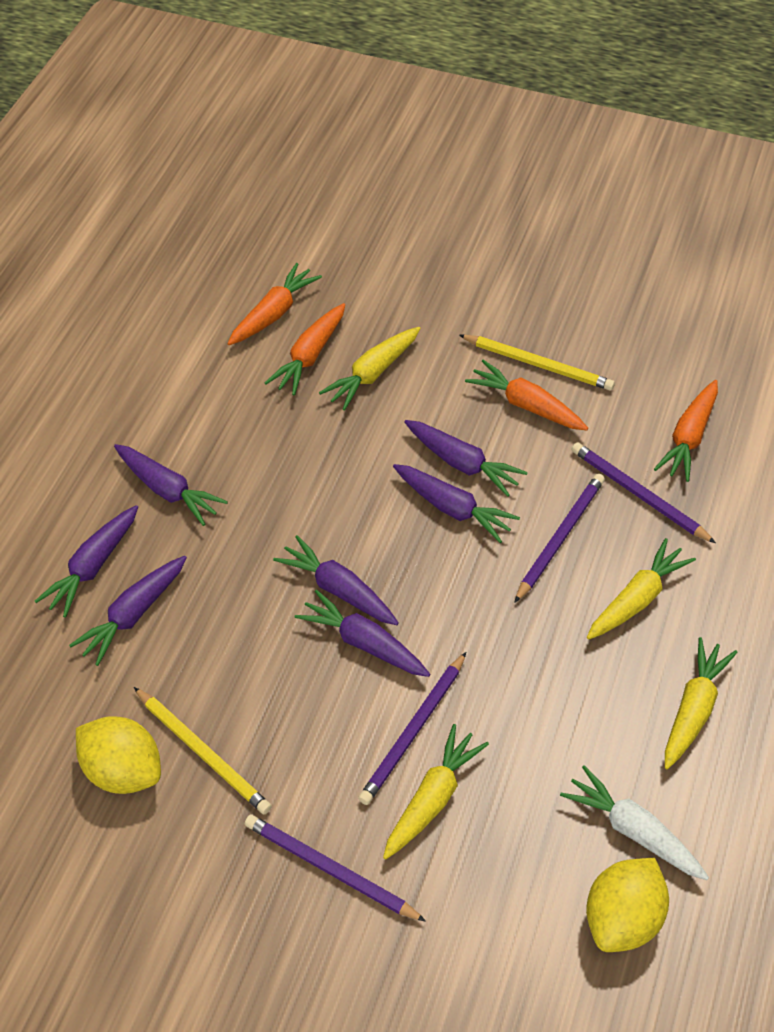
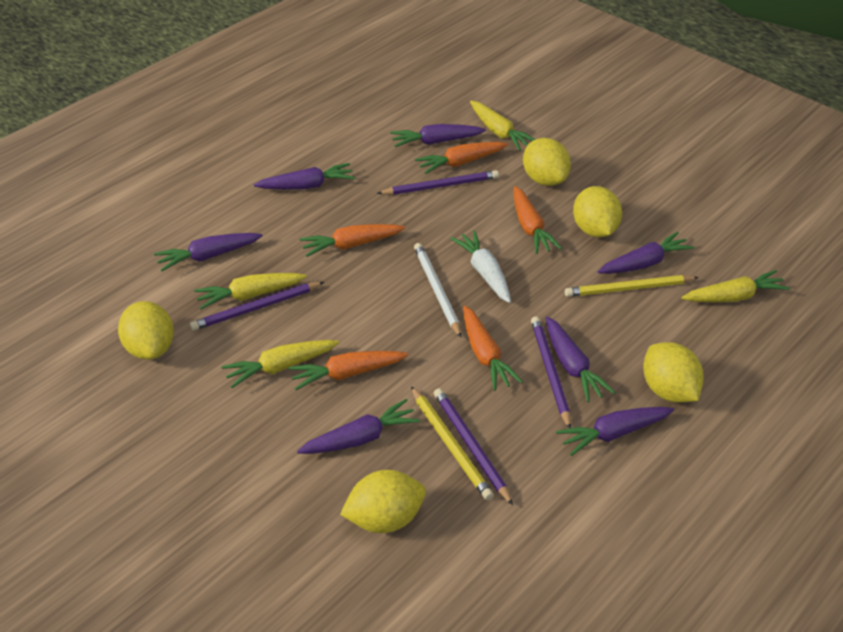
orange carrot: 4 -> 5
white pencil: 0 -> 1
yellow lemon: 2 -> 5

